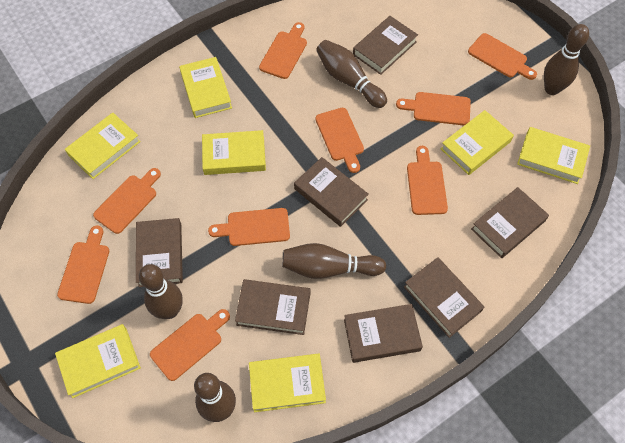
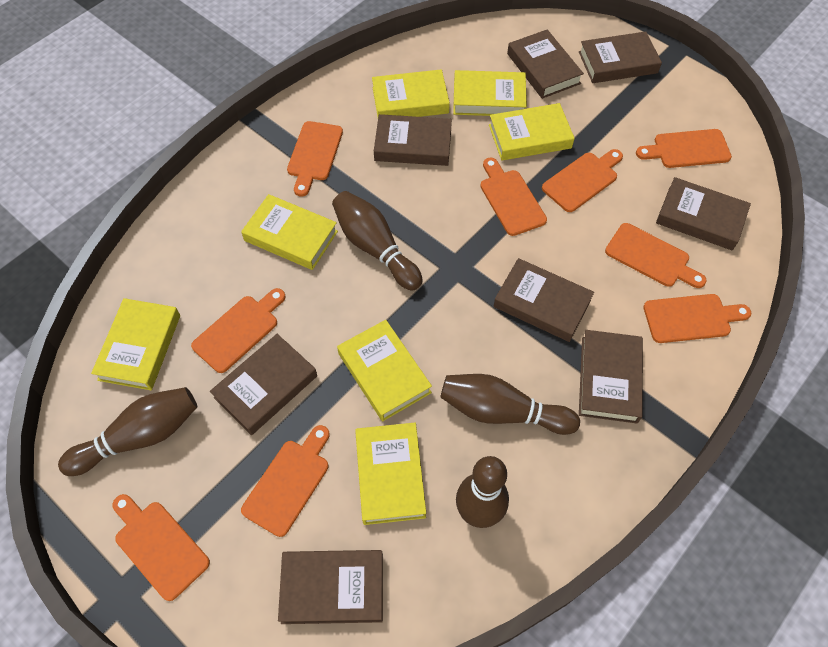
brown book: 7 -> 8
brown bowling pin: 5 -> 4

